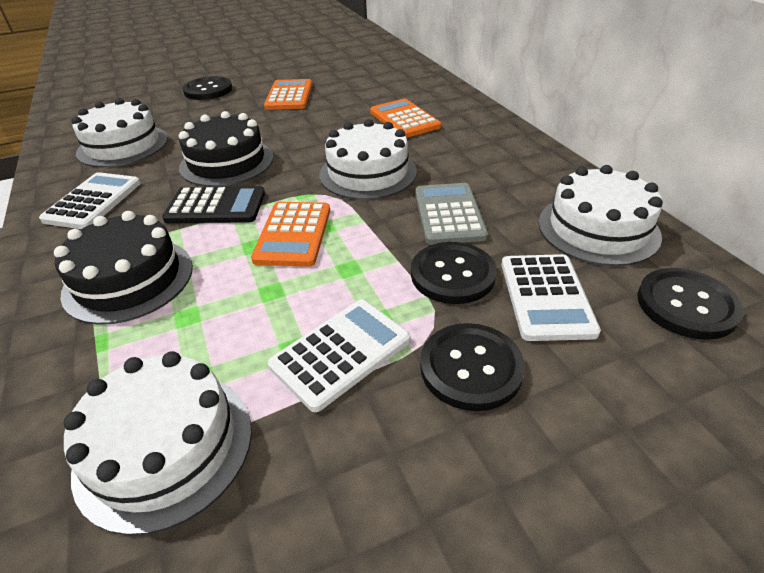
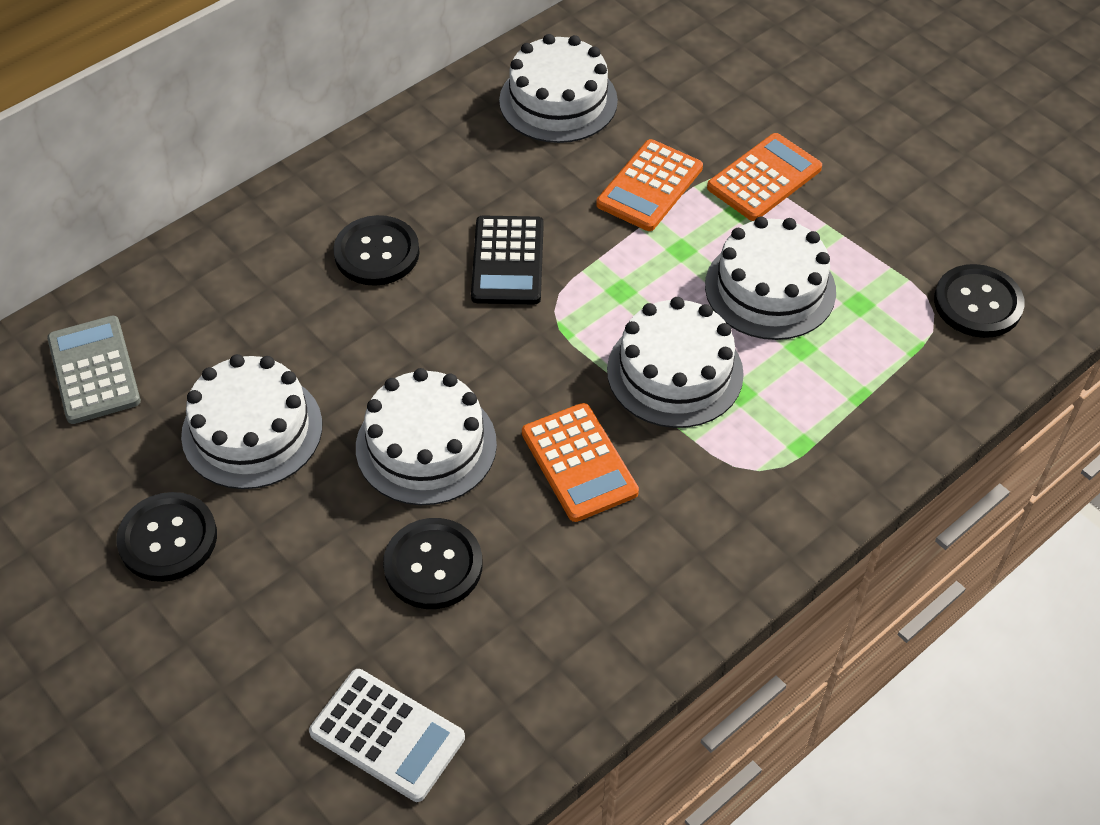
black cake: 2 -> 0
white cake: 4 -> 5
white calculator: 3 -> 1

